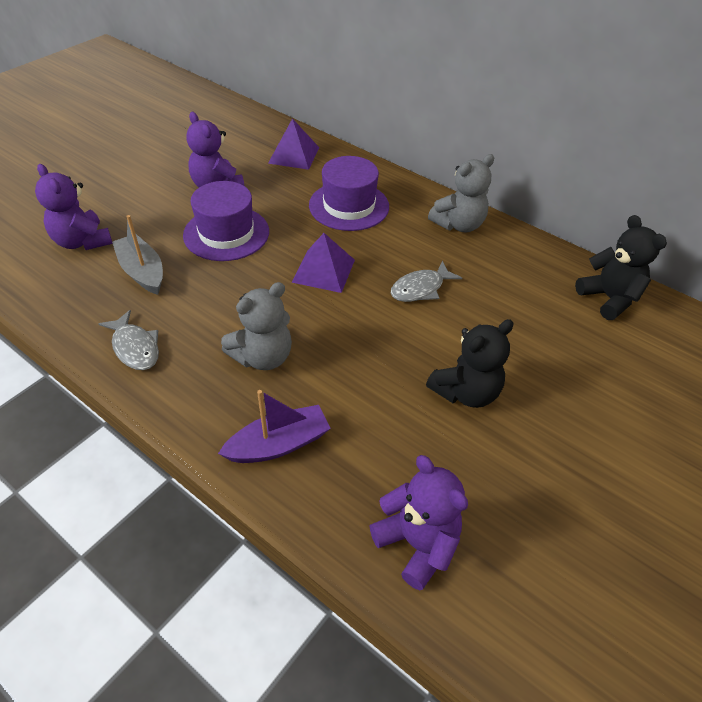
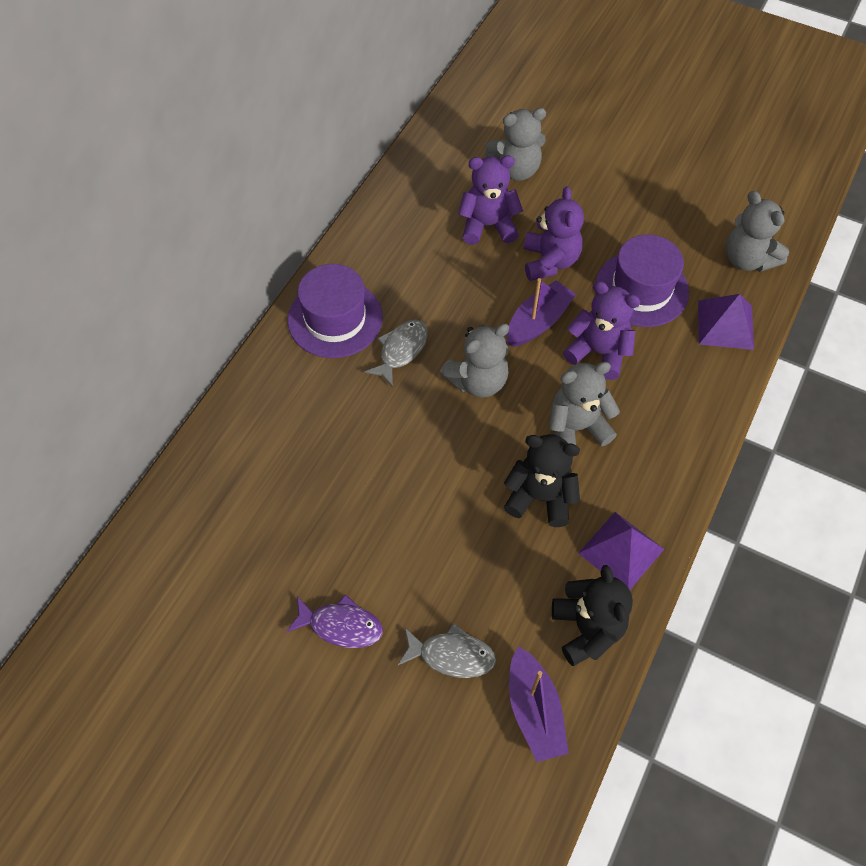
grey boat: 1 -> 0
grey teddy bear: 2 -> 4
purple boat: 1 -> 2
purple fish: 0 -> 1

